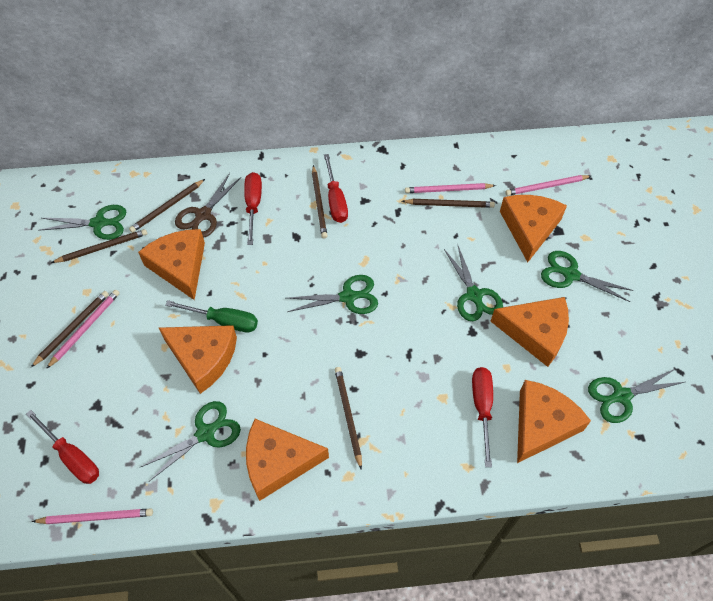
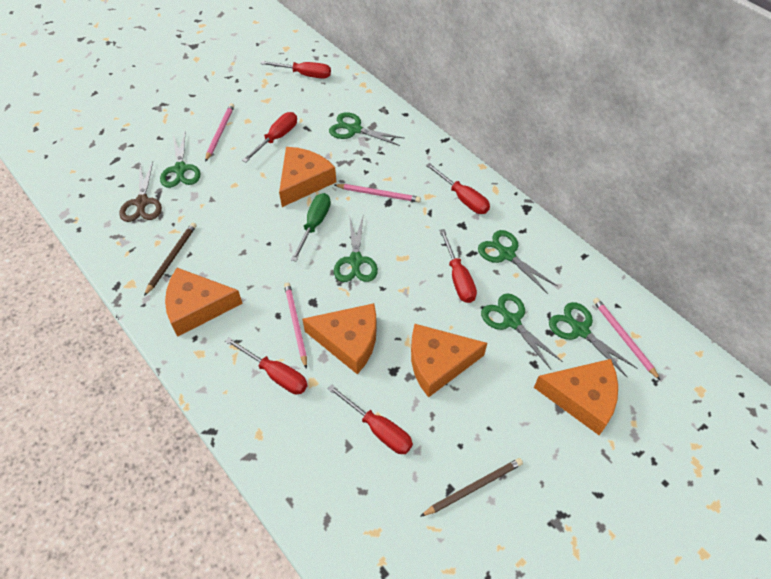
brown pencil: 6 -> 2
orange cheese: 6 -> 5
red screwdriver: 4 -> 6

